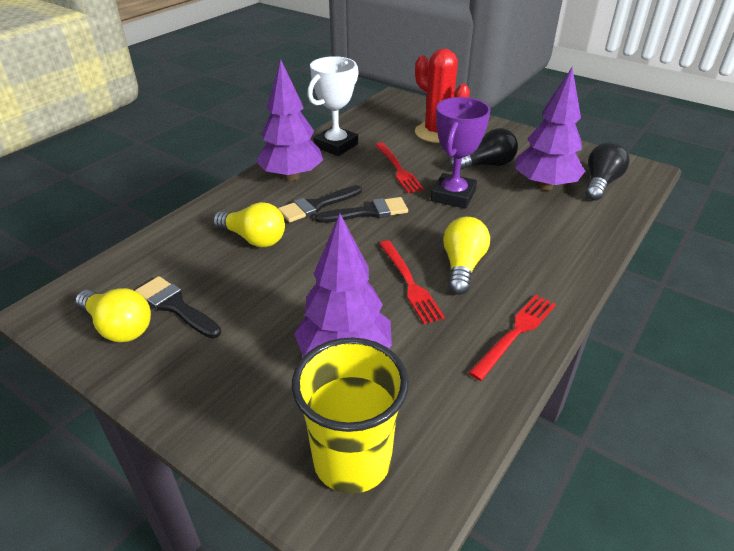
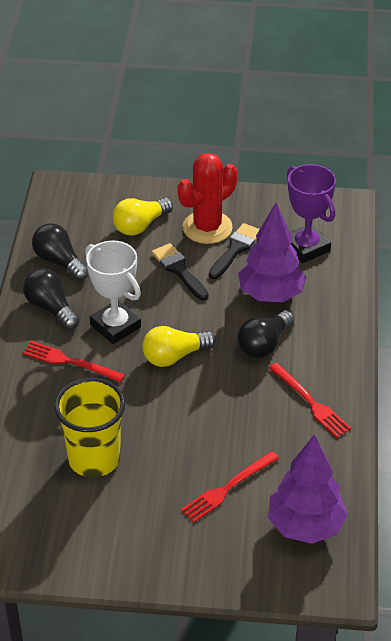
black brush: 3 -> 2
black light bulb: 2 -> 3
purple tree: 3 -> 2
yellow light bulb: 3 -> 2

